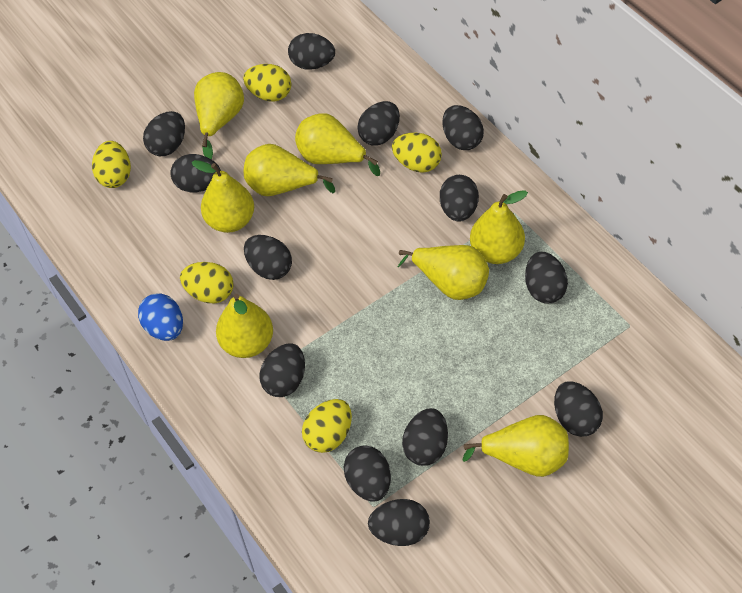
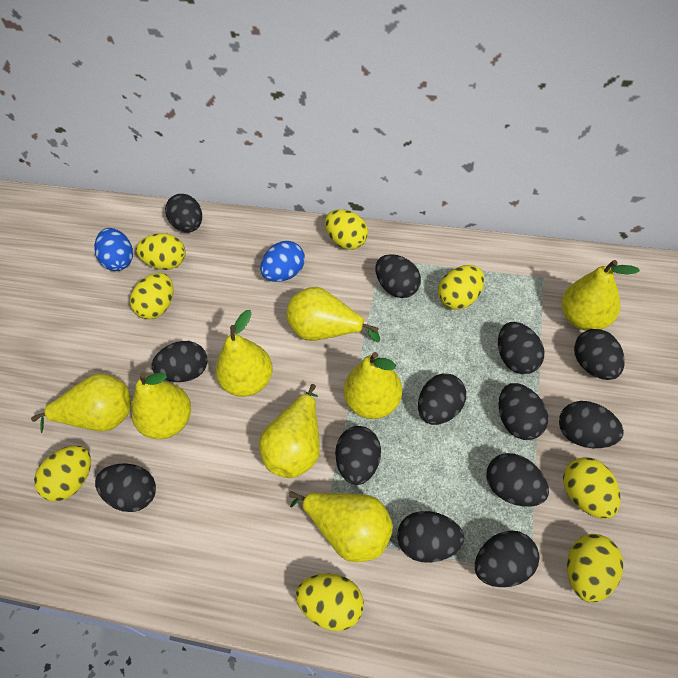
blue egg: 1 -> 2
yellow egg: 5 -> 8

